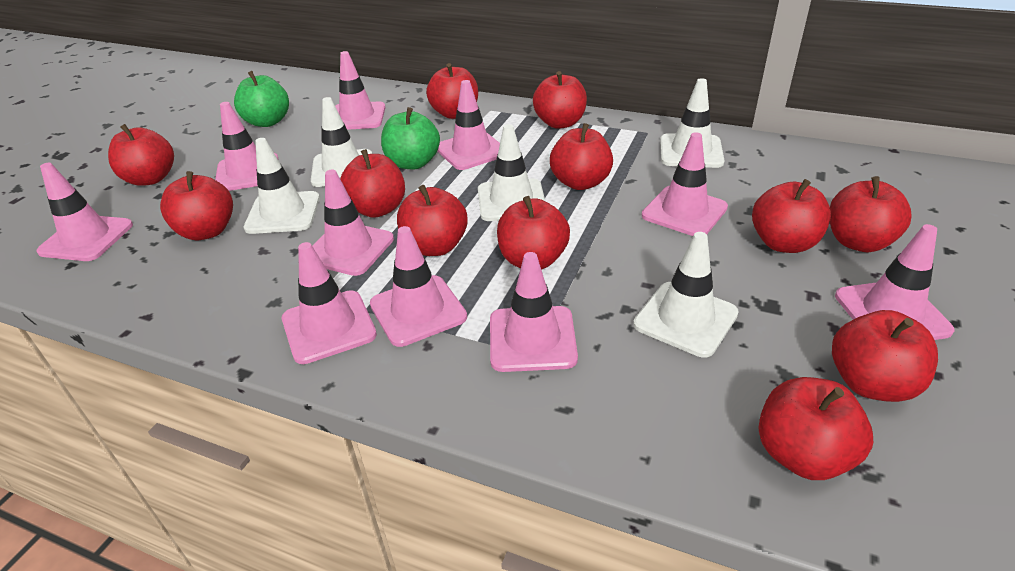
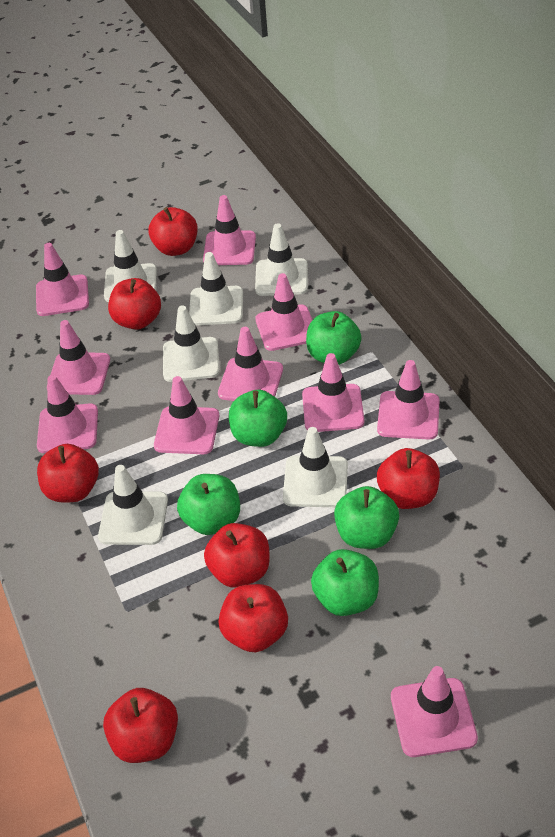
green apple: 2 -> 5
red apple: 12 -> 7
white traffic cone: 5 -> 6

